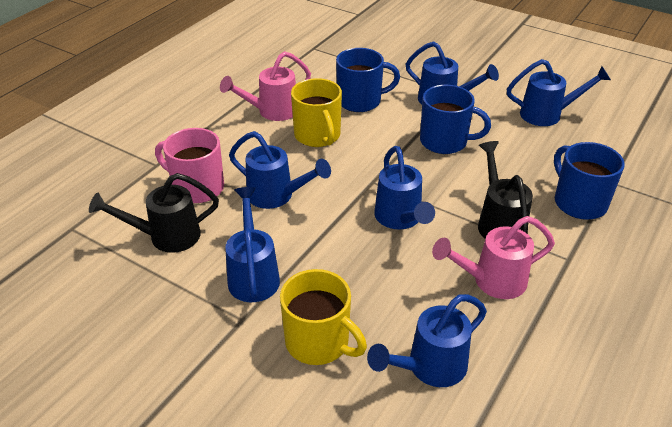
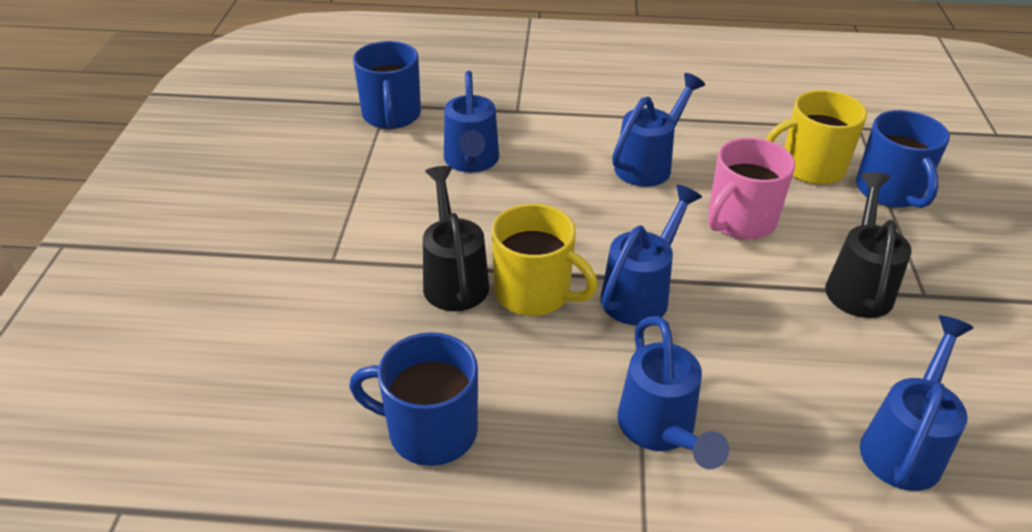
blue watering can: 6 -> 5
pink watering can: 2 -> 0

